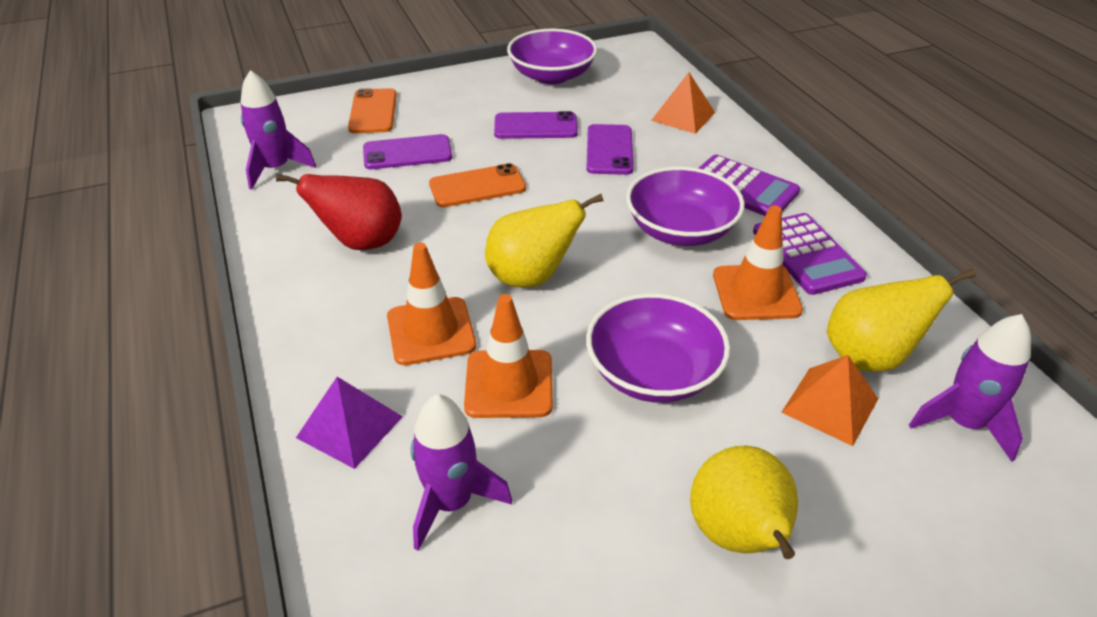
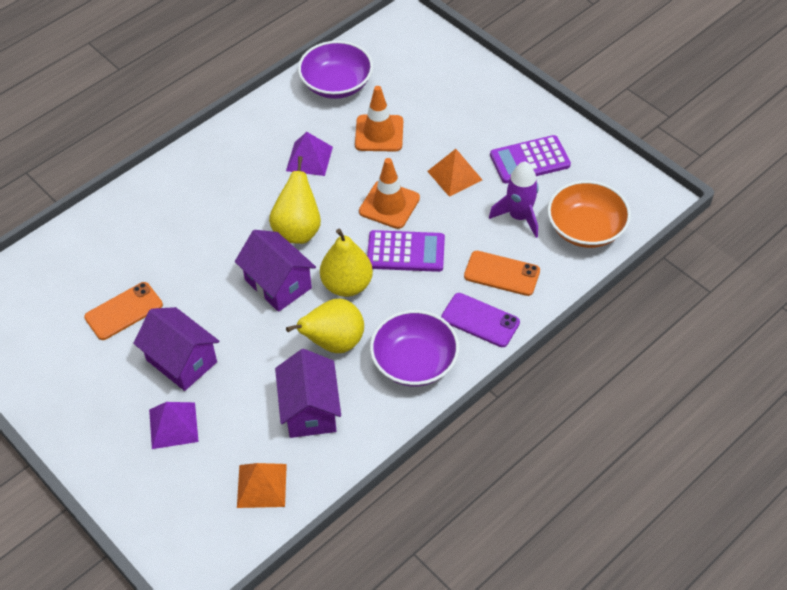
orange bowl: 0 -> 1
orange traffic cone: 3 -> 2
purple bowl: 3 -> 2
purple house: 0 -> 3
purple phone: 3 -> 1
purple pyramid: 1 -> 2
purple rocket: 3 -> 1
red pear: 1 -> 0

